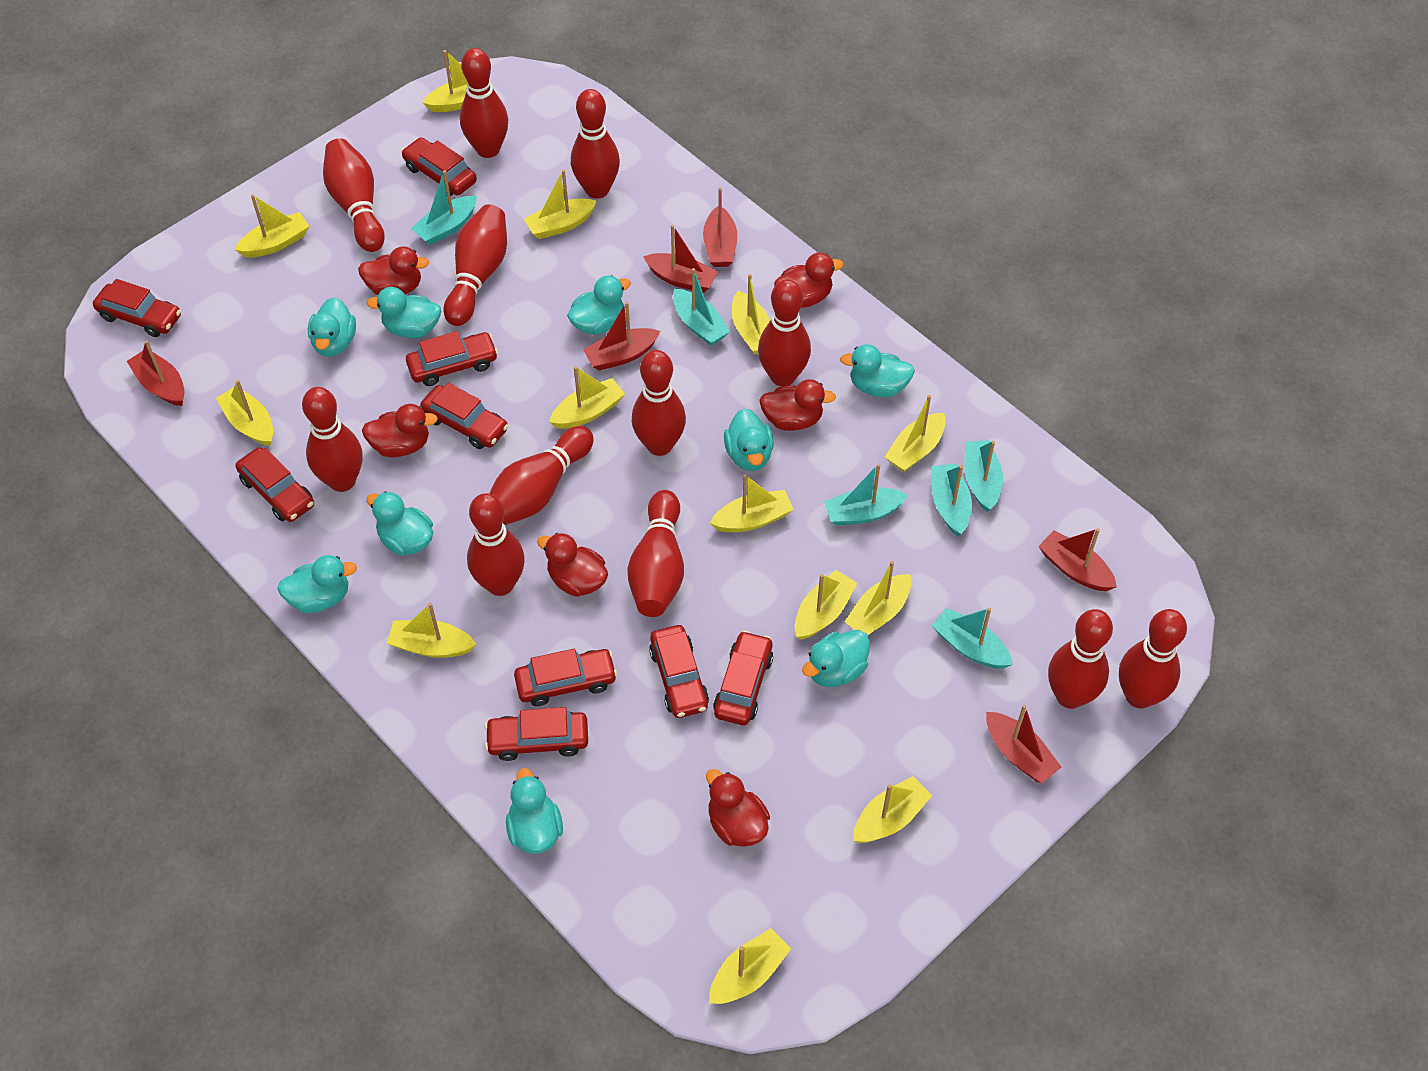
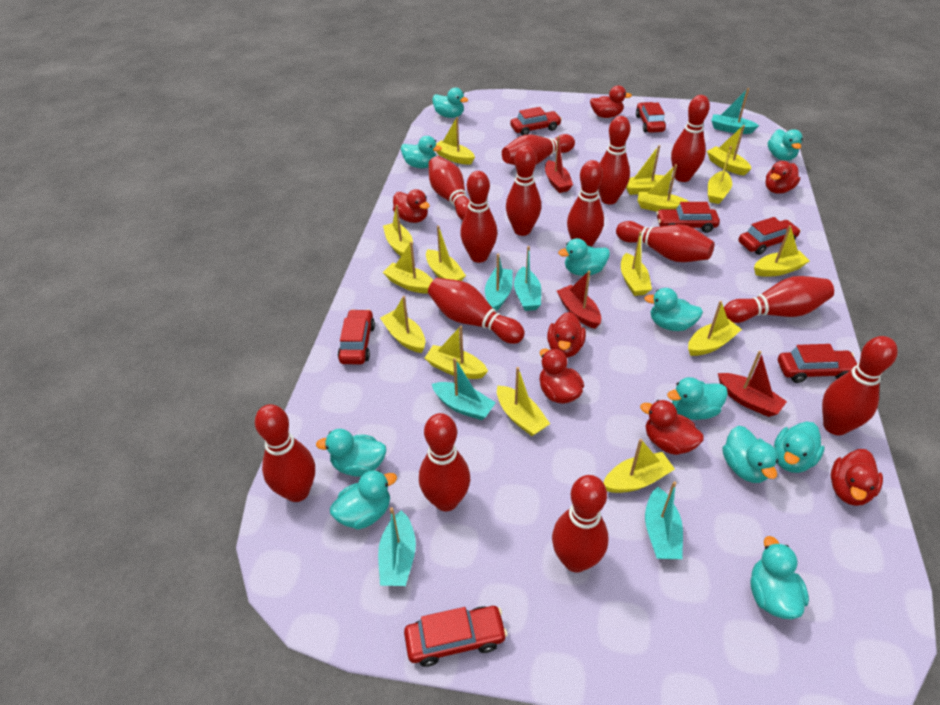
red boat: 6 -> 3
red bowling pin: 12 -> 14
red car: 9 -> 7
red duck: 6 -> 7
turquoise duck: 9 -> 11
yellow boat: 13 -> 15

